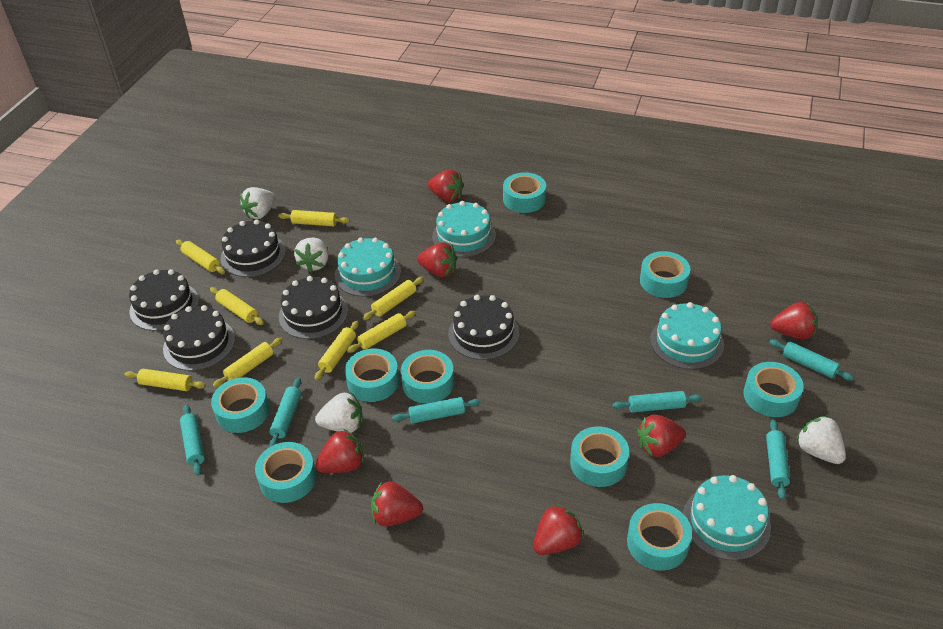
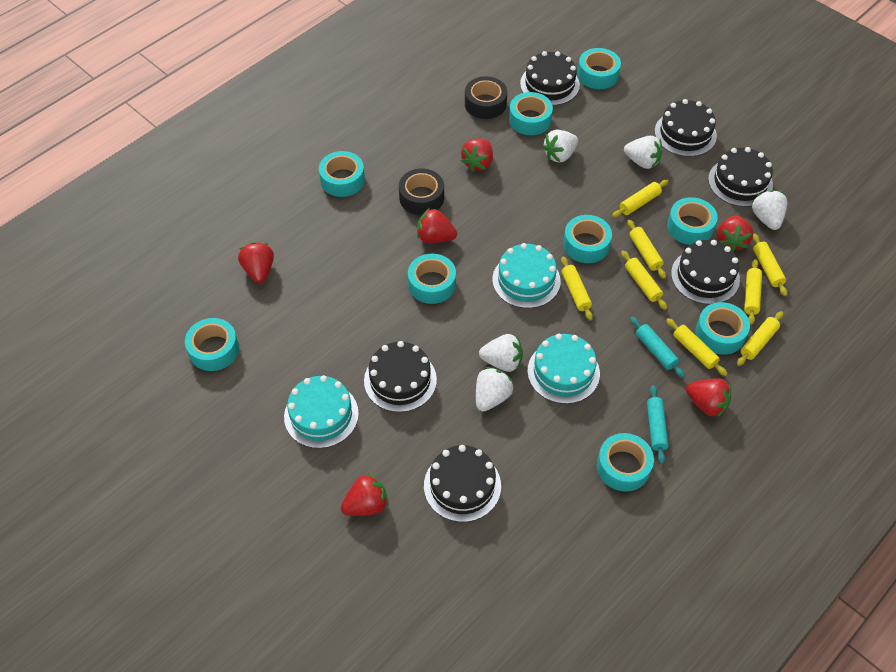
black cake: 5 -> 6
black tape: 0 -> 2
red strawberry: 7 -> 6
turquoise cake: 4 -> 3
turquoise rolling pin: 6 -> 2
white strawberry: 4 -> 5

